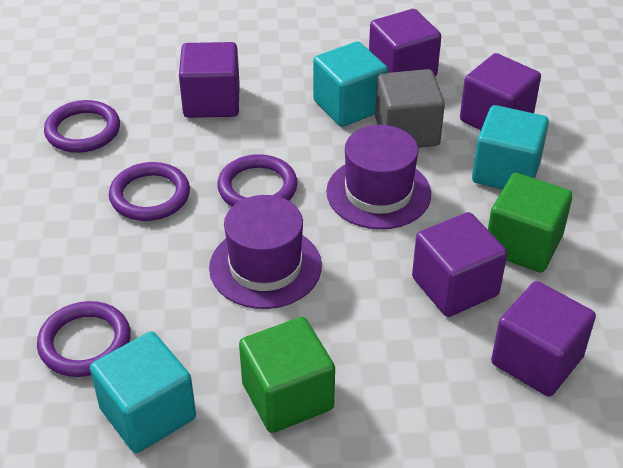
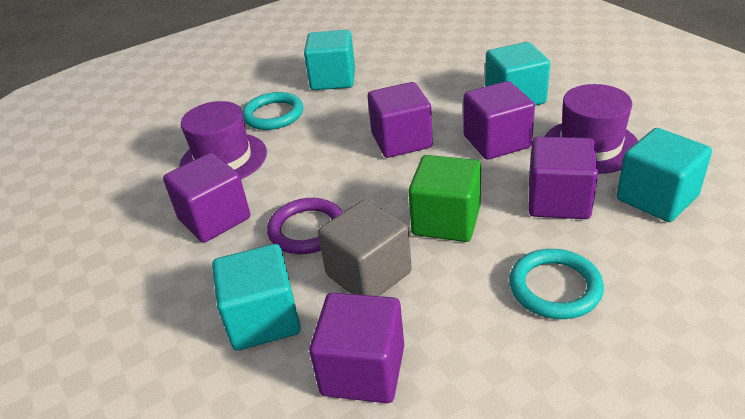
green cube: 2 -> 1
purple ring: 4 -> 1
turquoise cube: 3 -> 4
turquoise ring: 0 -> 2

